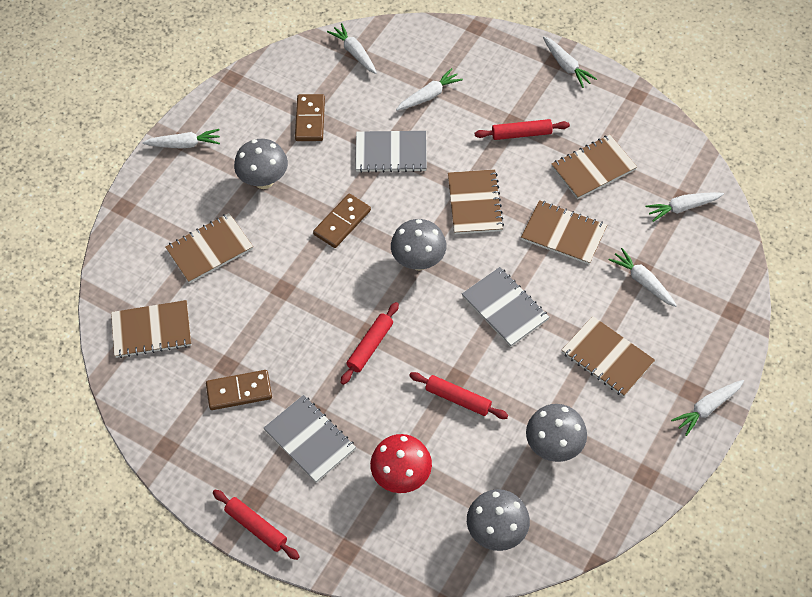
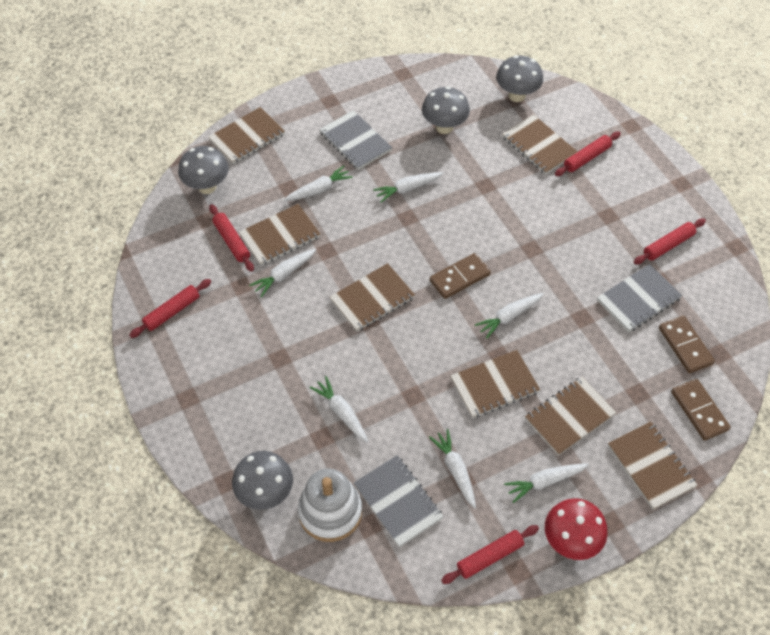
brown notebook: 6 -> 7
red rolling pin: 4 -> 5
white stacking toy: 0 -> 1

